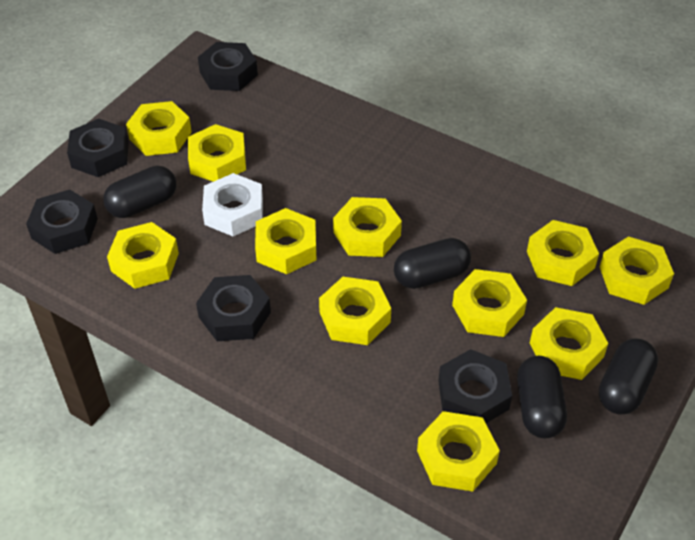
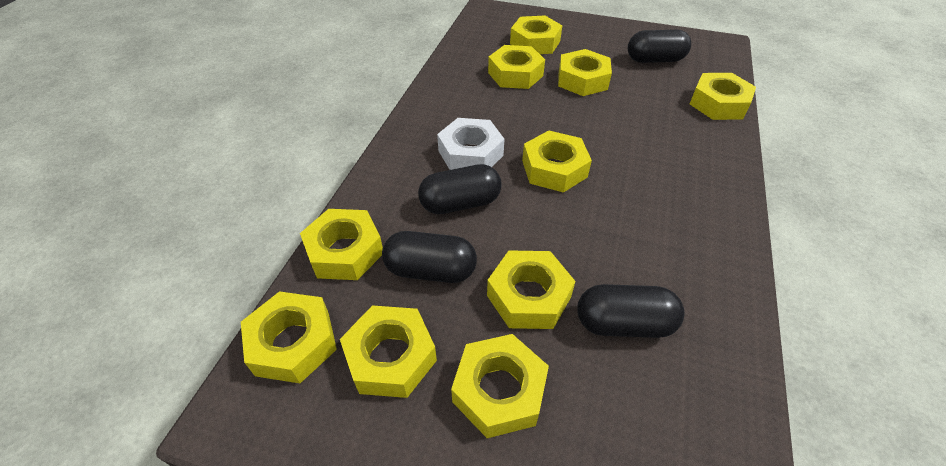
black nut: 5 -> 0
yellow nut: 11 -> 10

